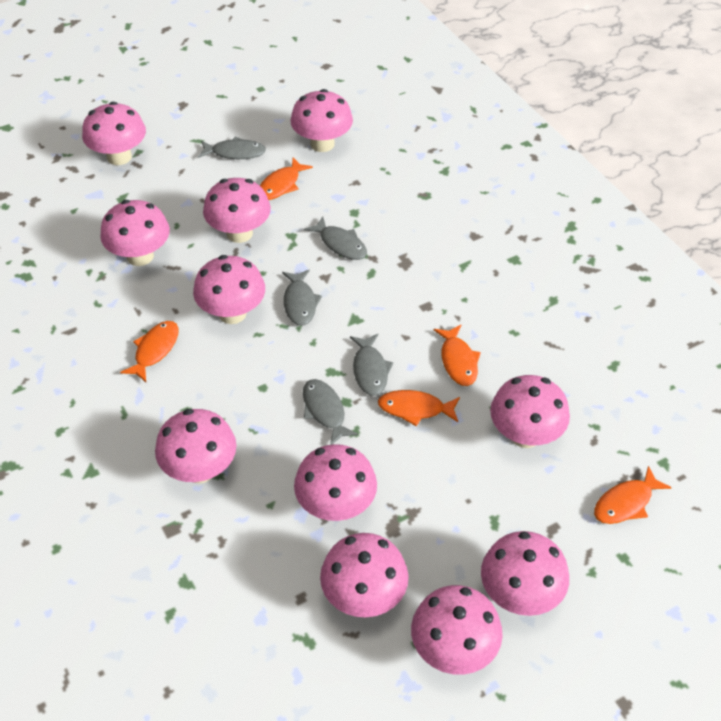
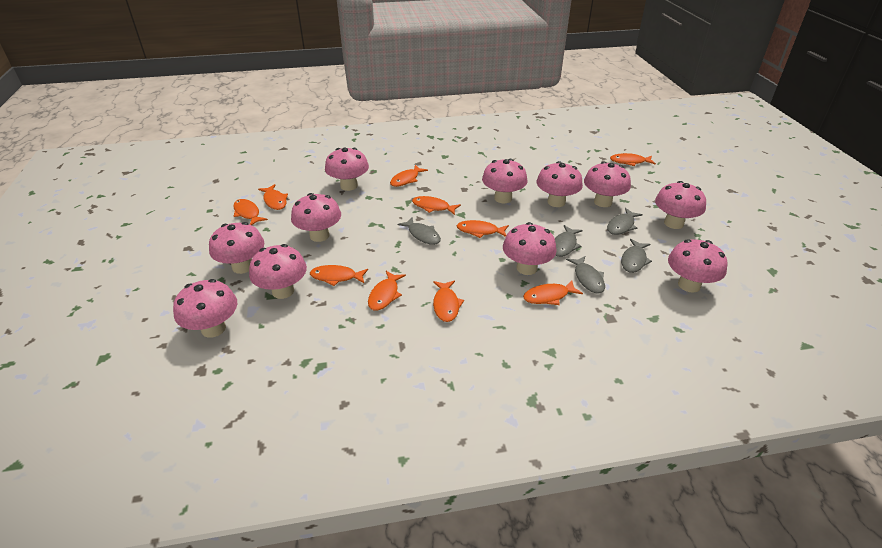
orange fish: 5 -> 10

